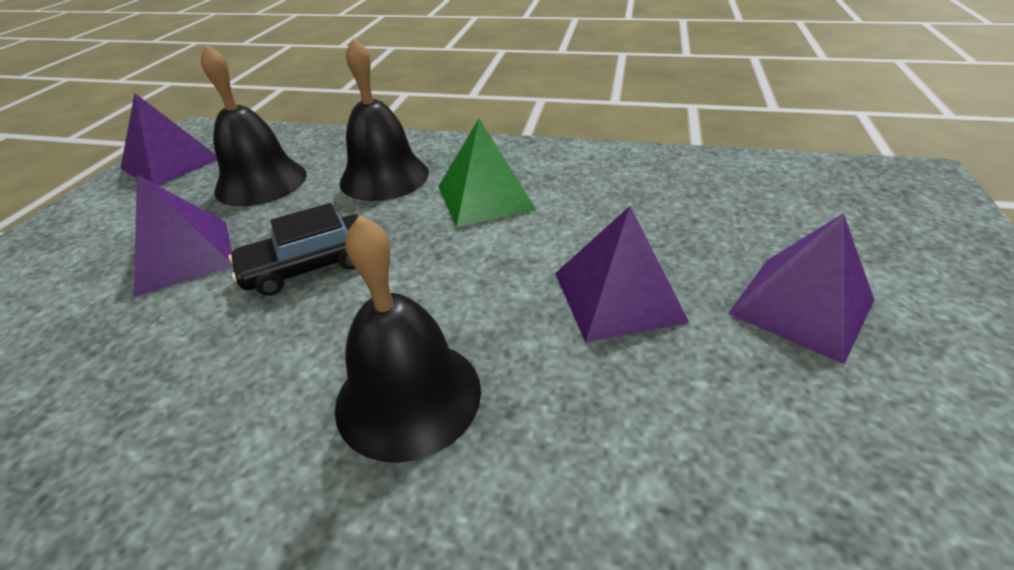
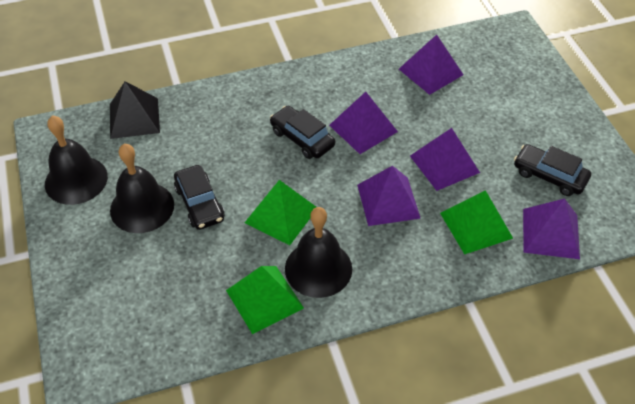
black car: 1 -> 3
black pyramid: 0 -> 1
green pyramid: 1 -> 3
purple pyramid: 4 -> 5

